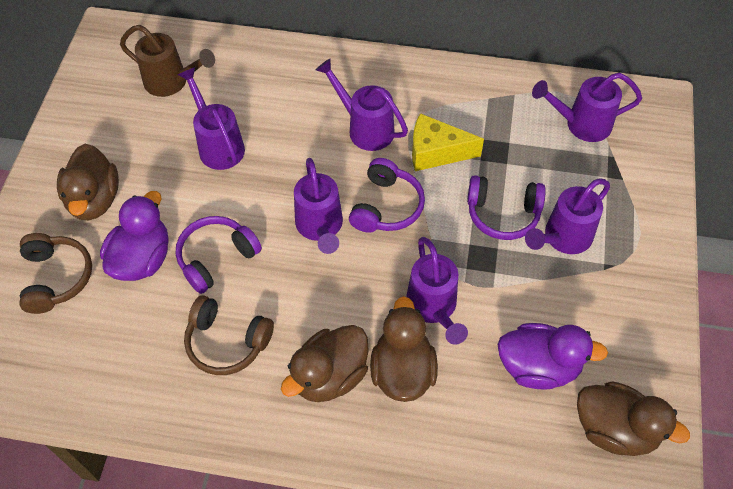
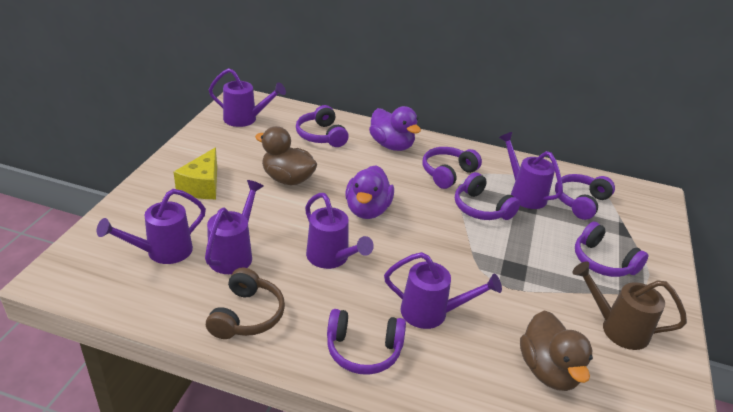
brown duck: 4 -> 2
brown headphones: 2 -> 1
purple headphones: 3 -> 6

